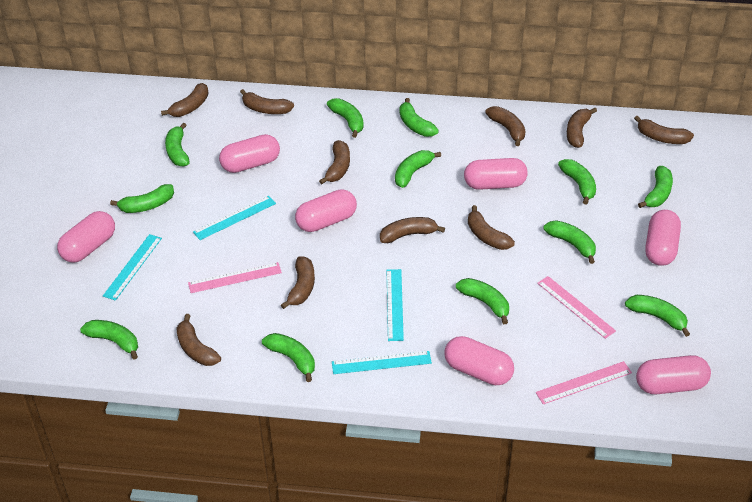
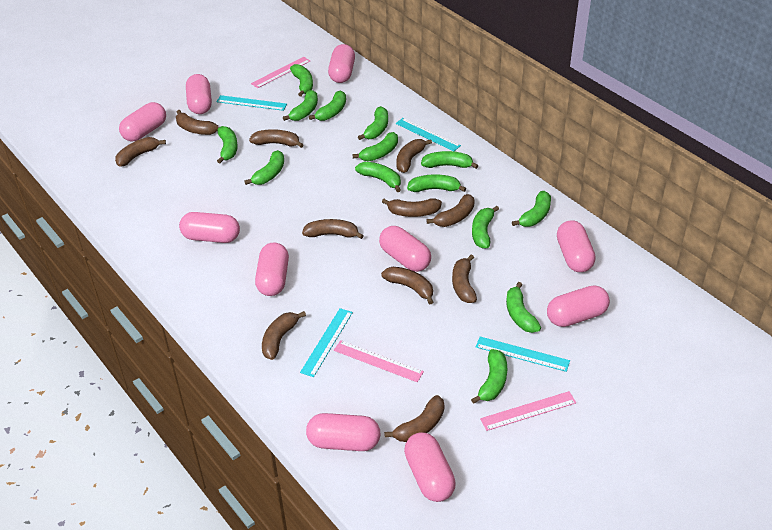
brown banana: 10 -> 11
green banana: 12 -> 14
pink capsule: 7 -> 10

